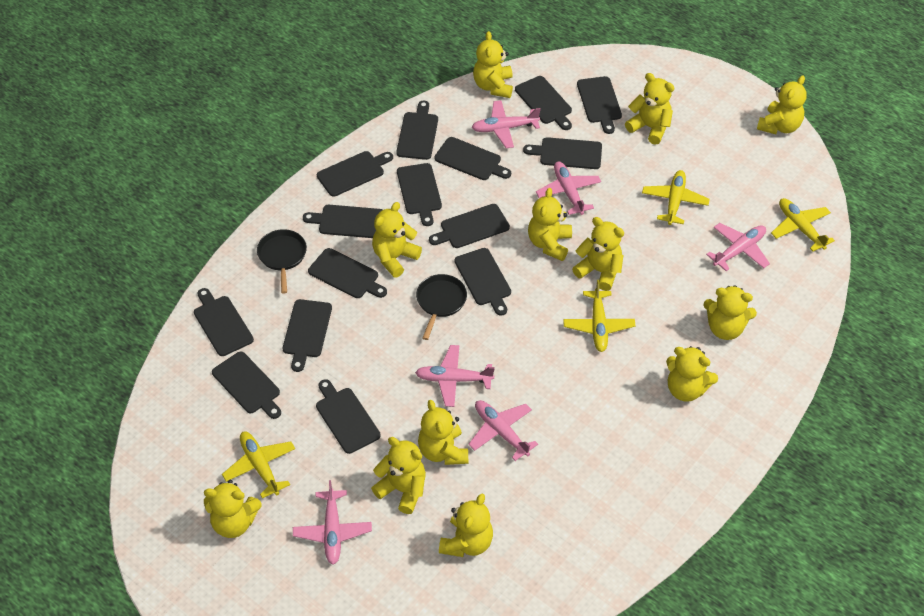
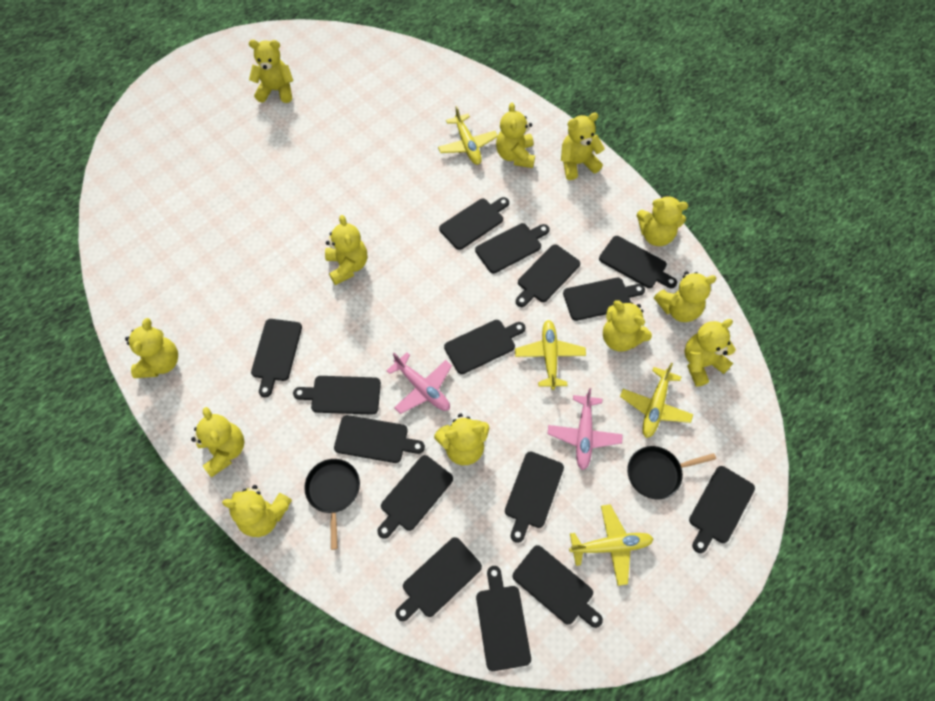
pink plane: 6 -> 2

